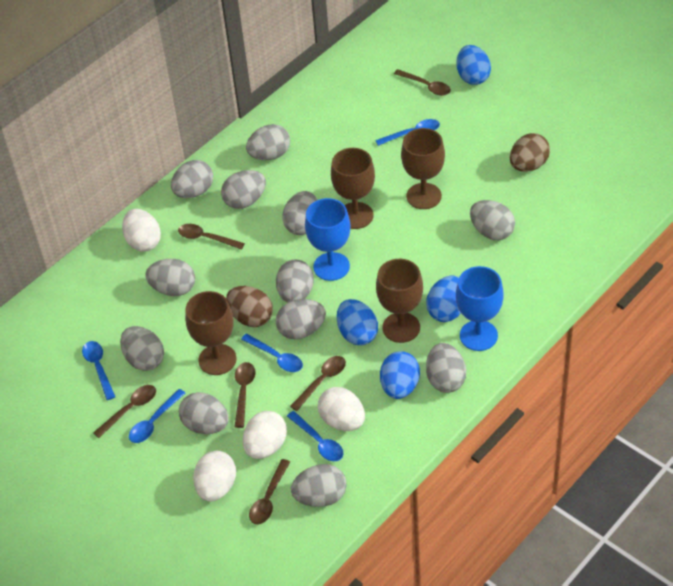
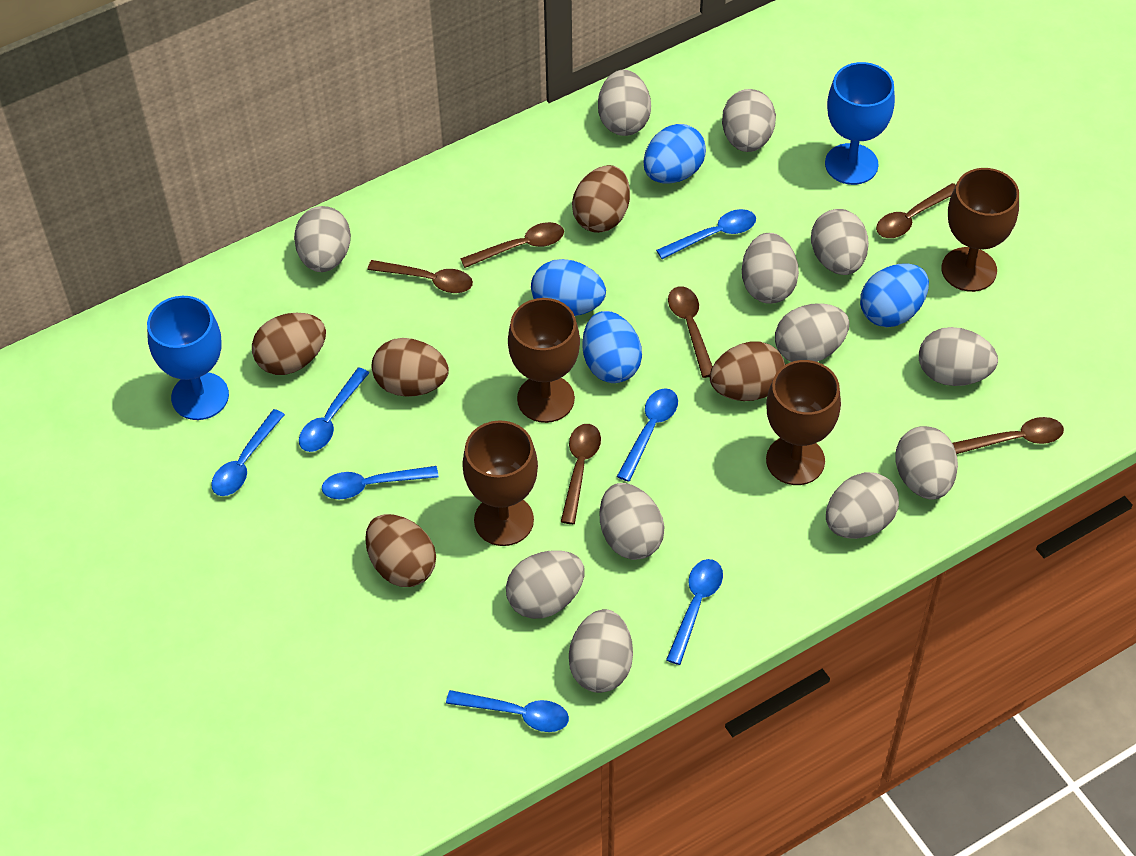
blue spoon: 5 -> 7
brown egg: 2 -> 5
white egg: 4 -> 0

